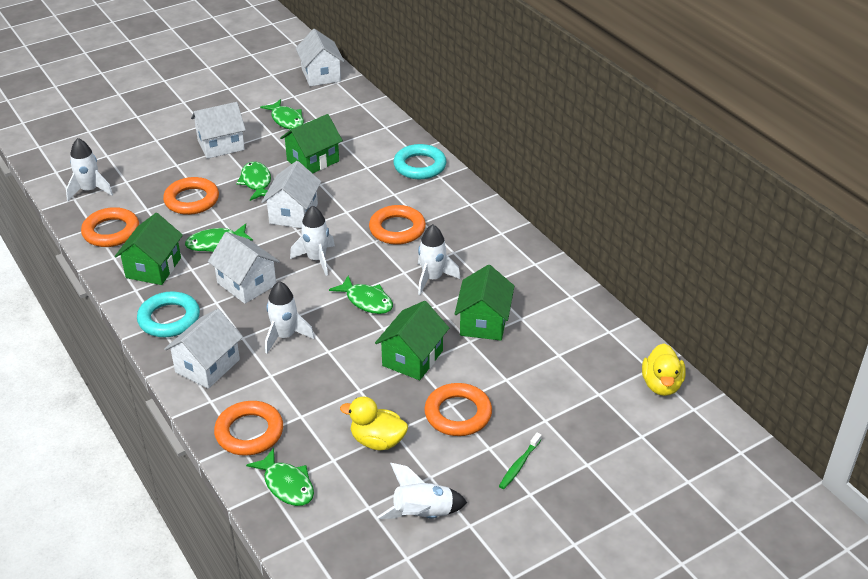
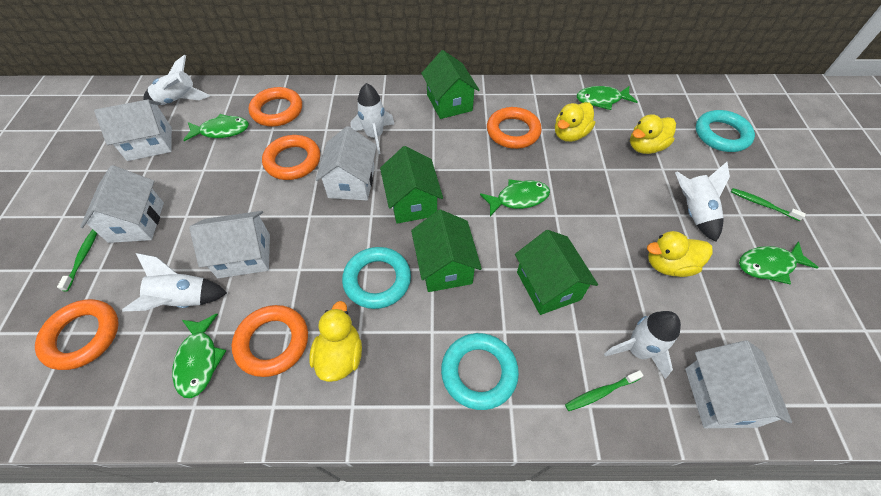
green toothbrush: 1 -> 3
turquoise ring: 2 -> 3
yellow duck: 2 -> 4

